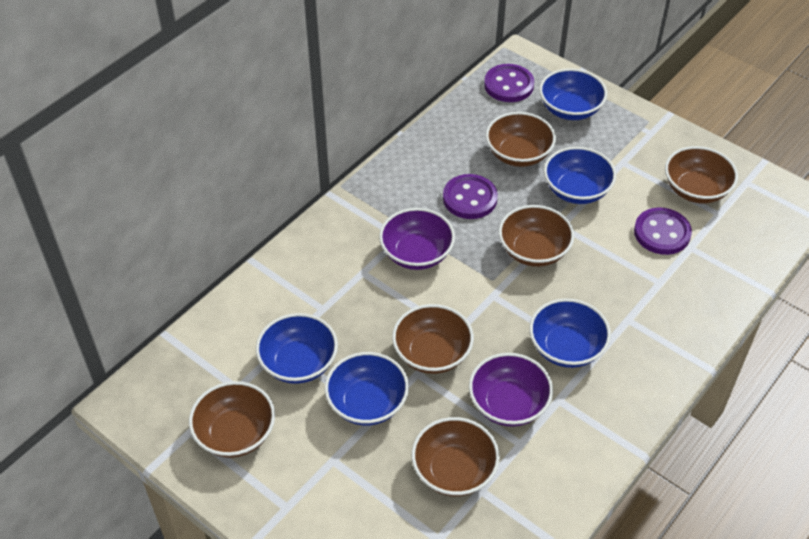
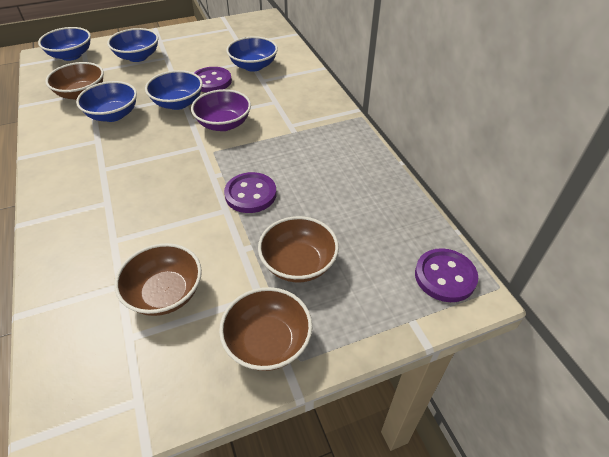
brown bowl: 6 -> 4
purple bowl: 2 -> 1

